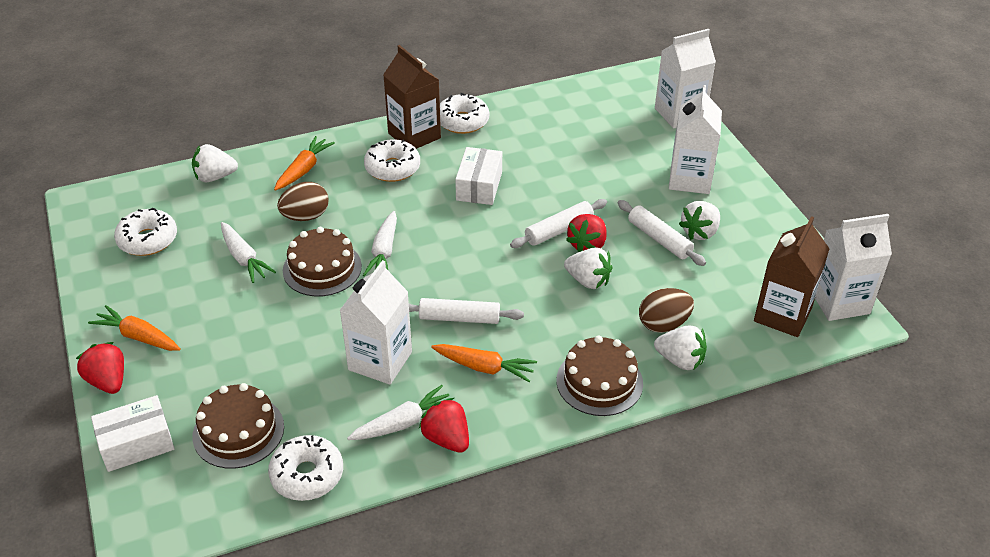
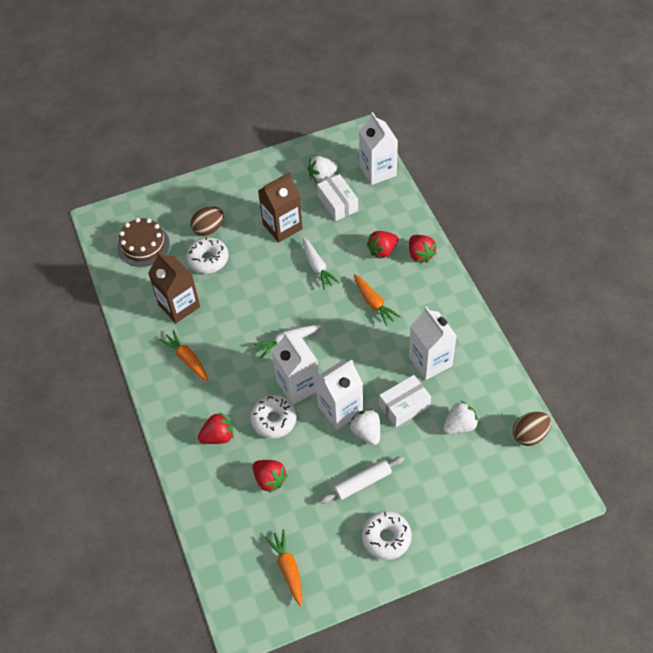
brown cake: 3 -> 1
red strawberry: 3 -> 4
white carrot: 3 -> 2
white donut: 4 -> 3
white rolling pin: 3 -> 1
white strawberry: 4 -> 3

